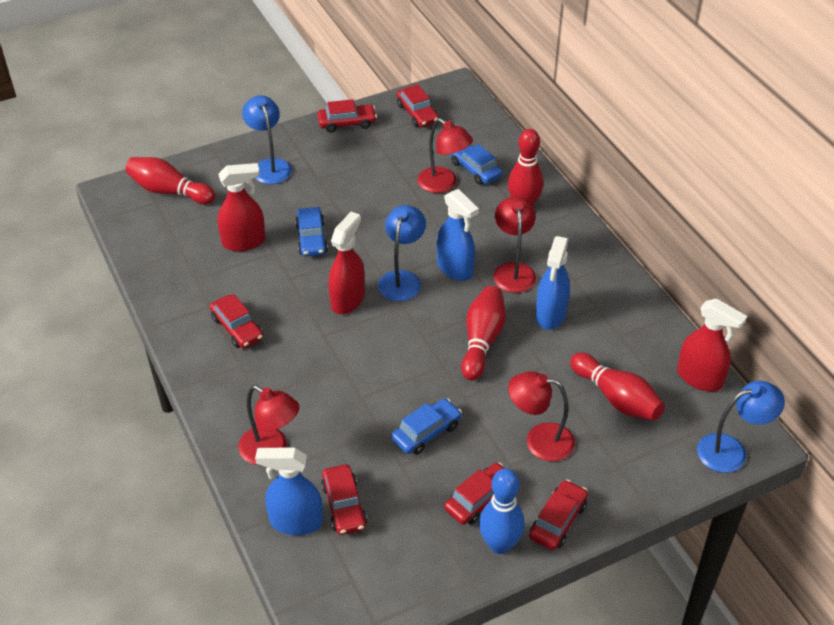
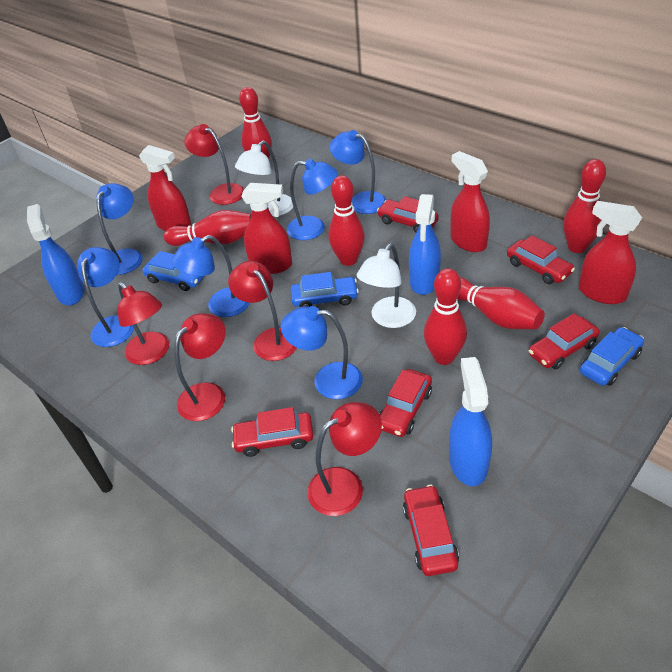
blue bowling pin: 1 -> 0
blue lamp: 3 -> 6
red bowling pin: 4 -> 6
red lamp: 4 -> 5
red spray bottle: 3 -> 4
white lamp: 0 -> 2

